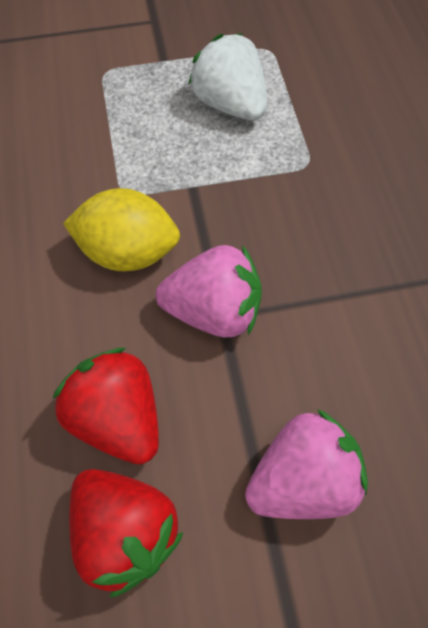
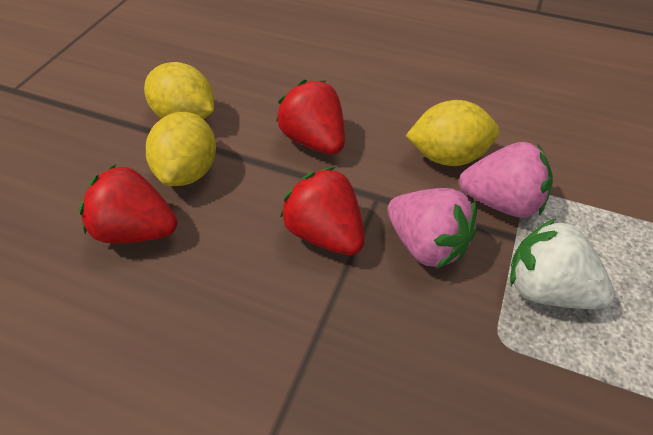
red strawberry: 2 -> 3
yellow lemon: 1 -> 3

